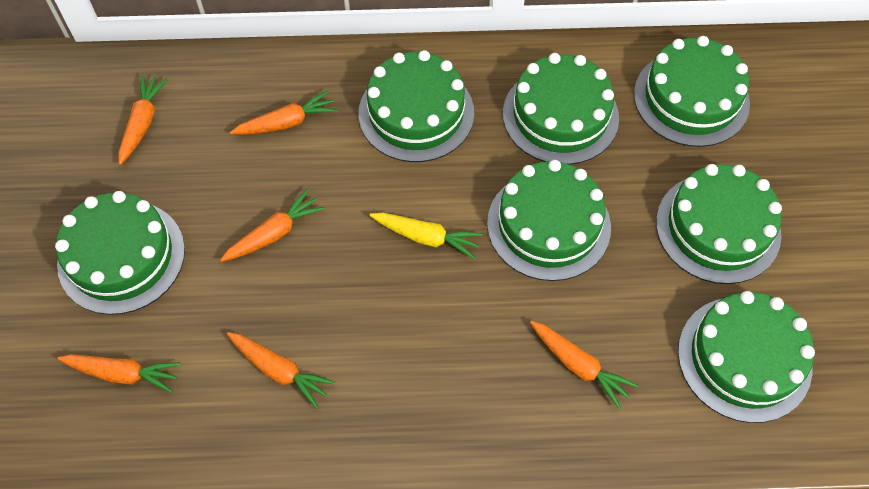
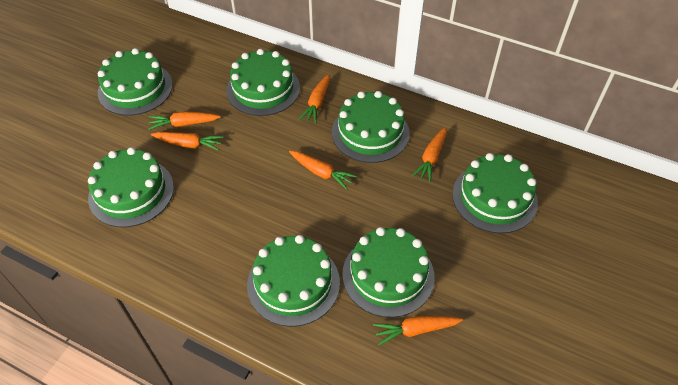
yellow carrot: 1 -> 0

